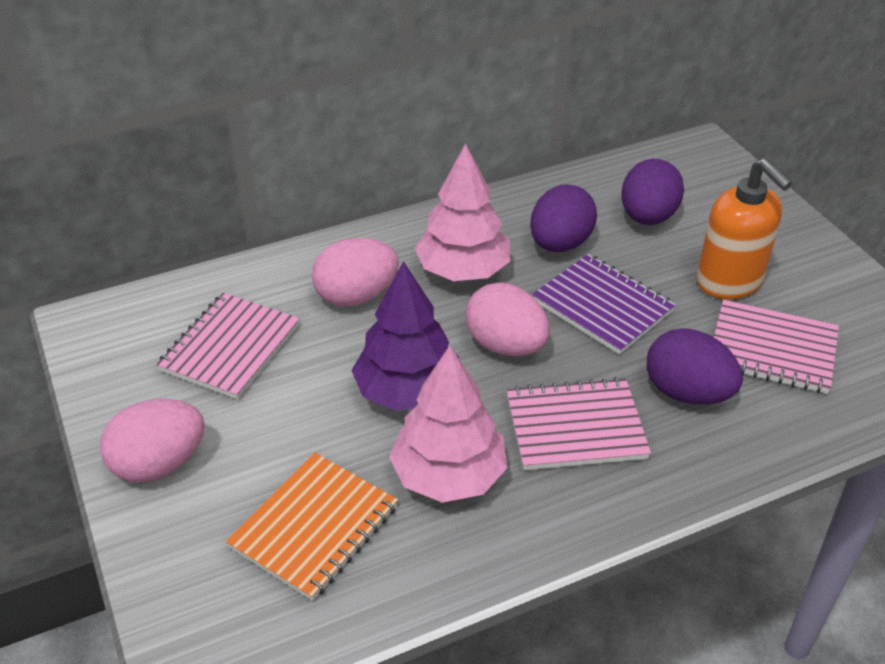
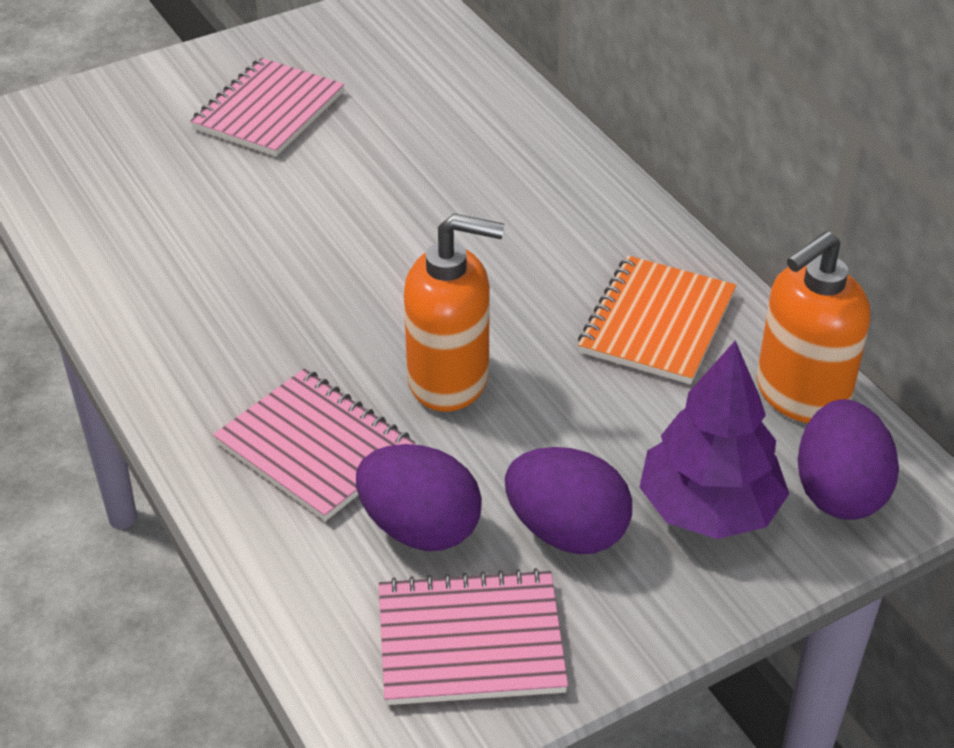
orange soap dispenser: 1 -> 2
pink egg: 3 -> 0
pink tree: 2 -> 0
purple notebook: 1 -> 0

